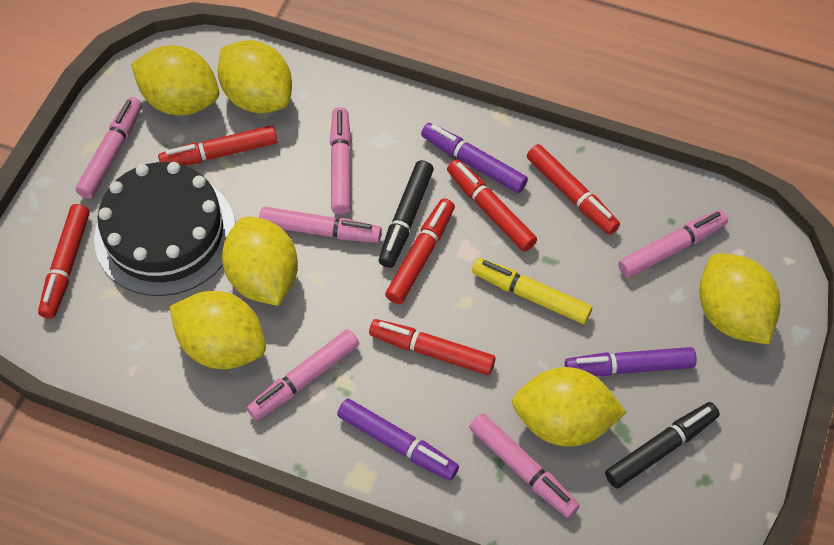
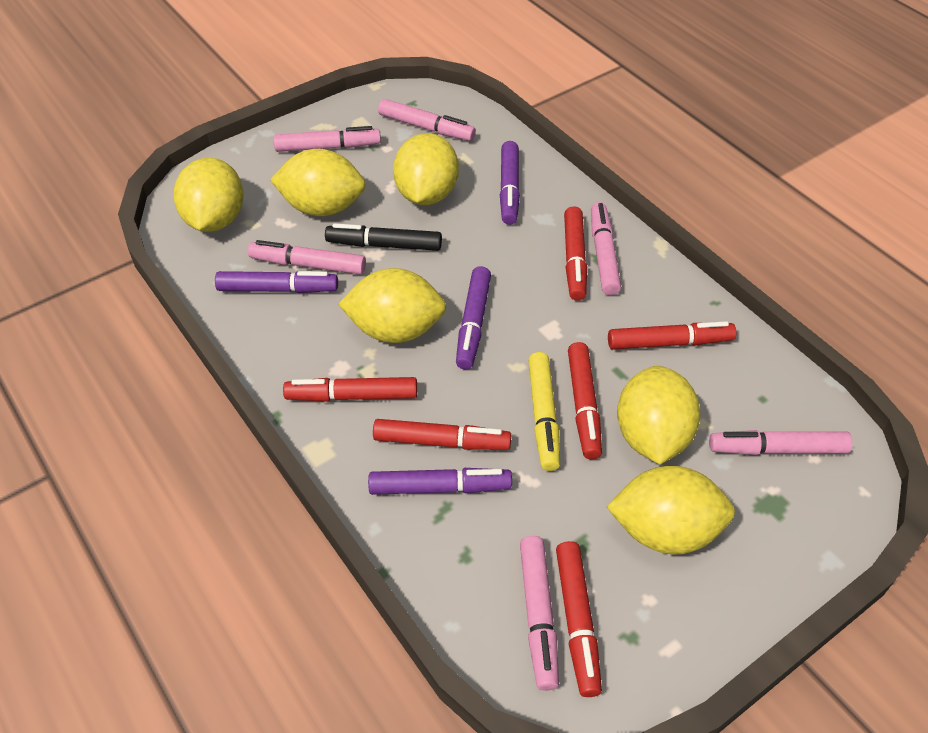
black cake: 1 -> 0
black marker: 2 -> 1
purple marker: 3 -> 4

